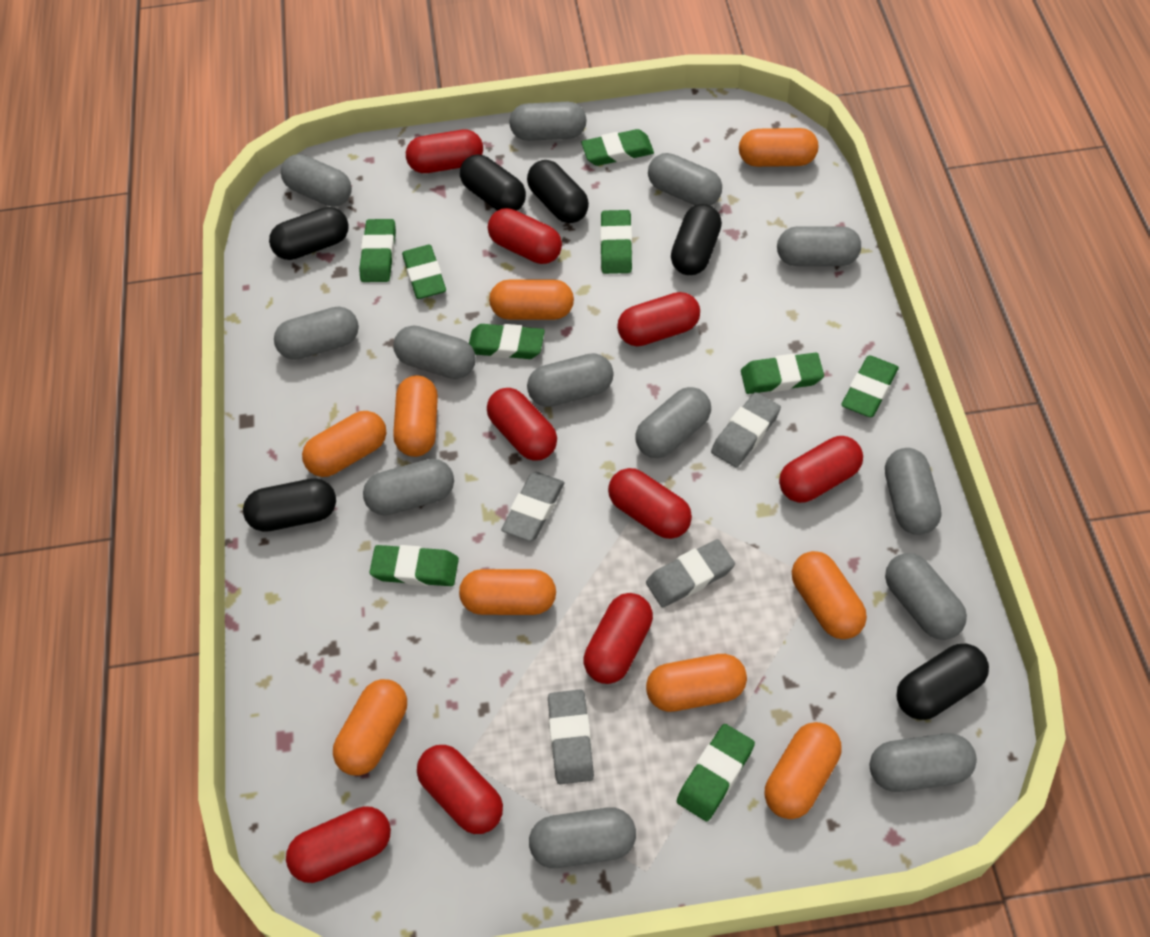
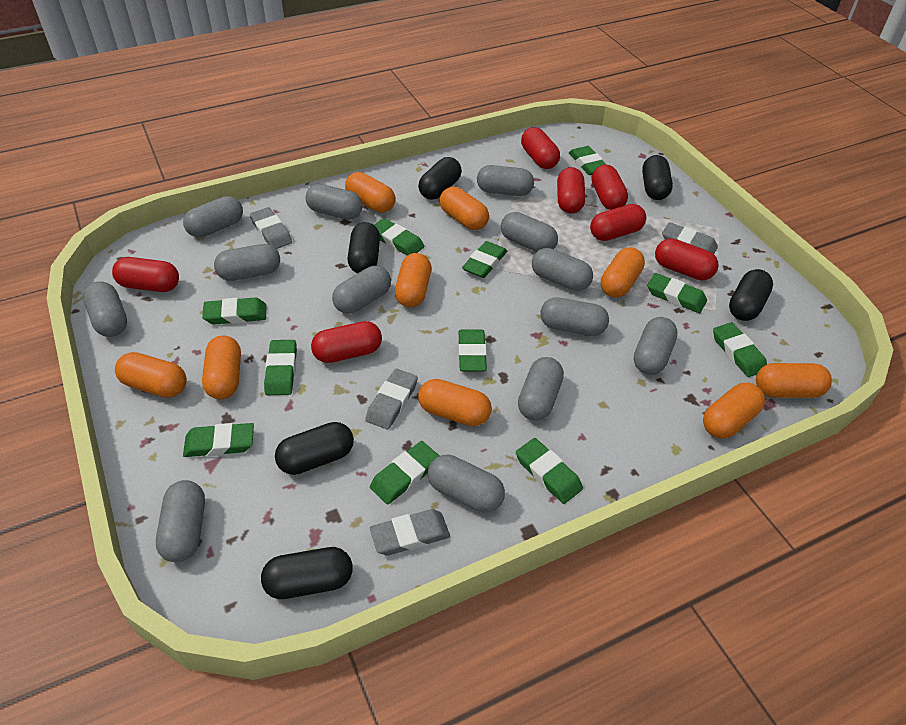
green eraser: 9 -> 11
red capsule: 9 -> 7

